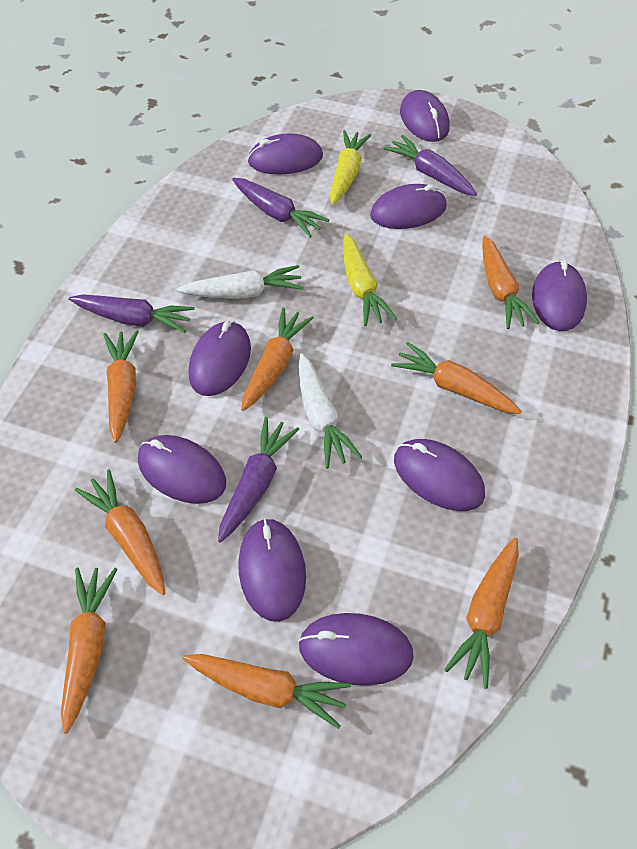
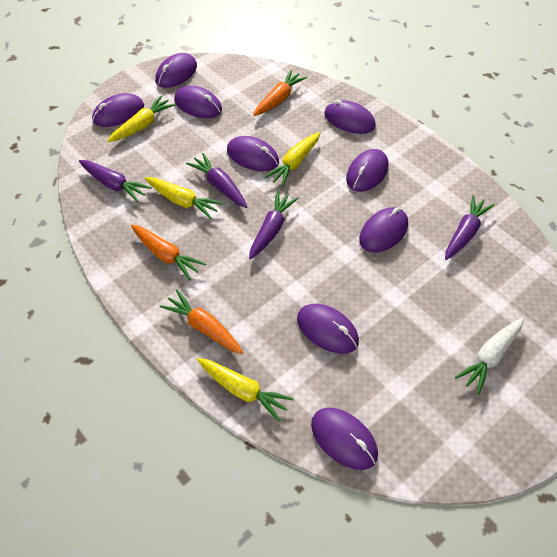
orange carrot: 8 -> 3
white carrot: 2 -> 1
yellow carrot: 2 -> 4

